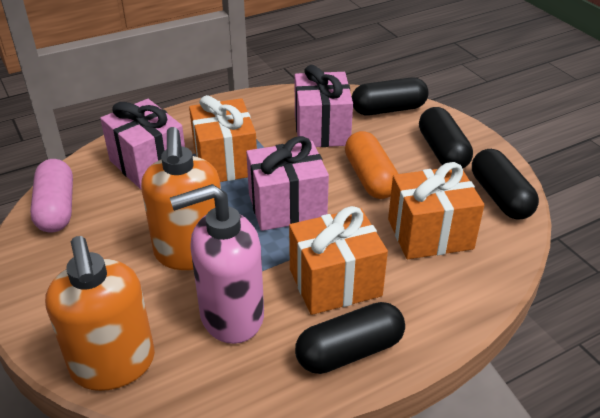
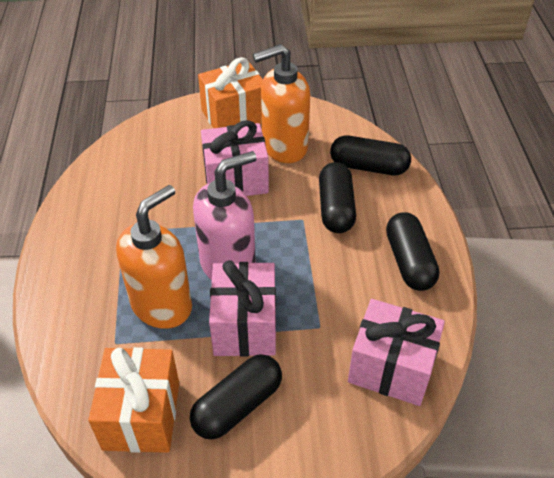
orange capsule: 1 -> 0
orange gift: 3 -> 2
pink capsule: 1 -> 0

